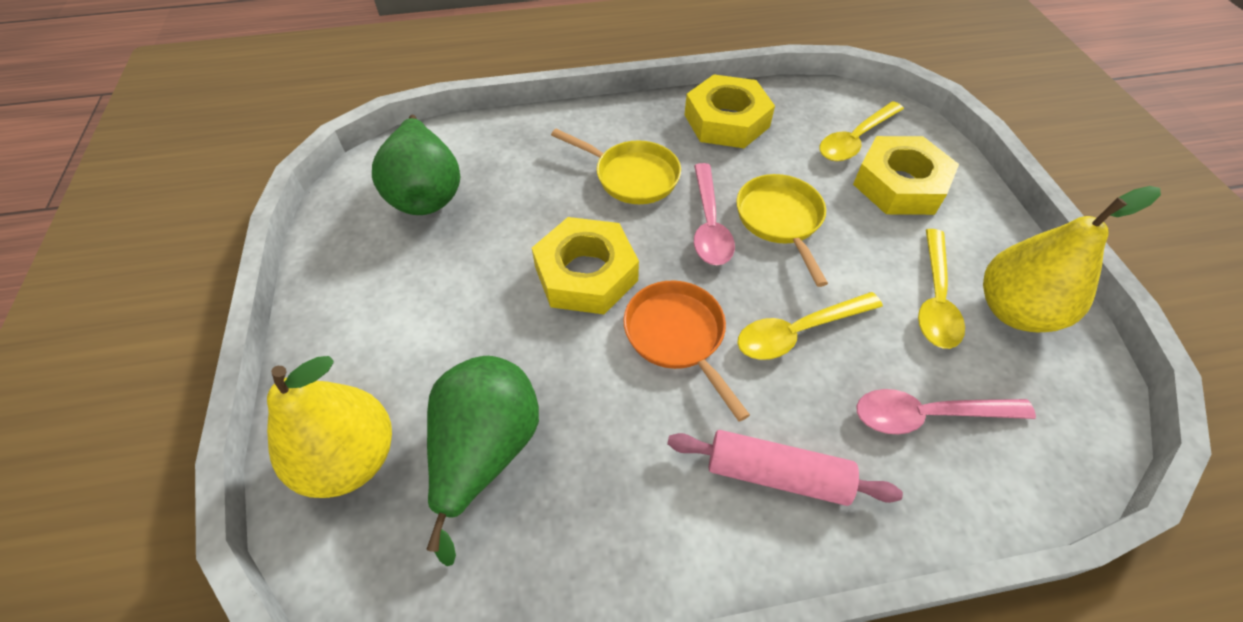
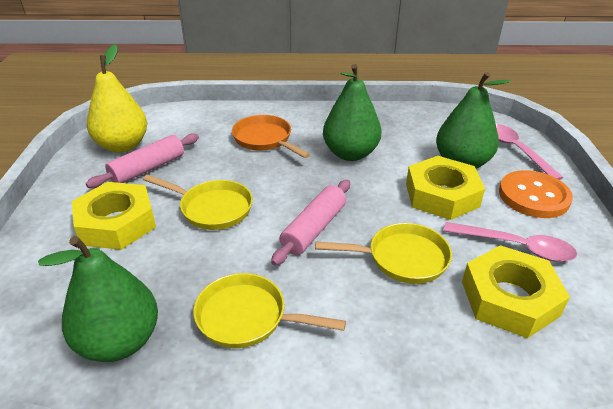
green pear: 2 -> 3
orange button: 0 -> 1
pink rolling pin: 1 -> 2
yellow pan: 2 -> 3
yellow pear: 2 -> 1
yellow spoon: 3 -> 0

